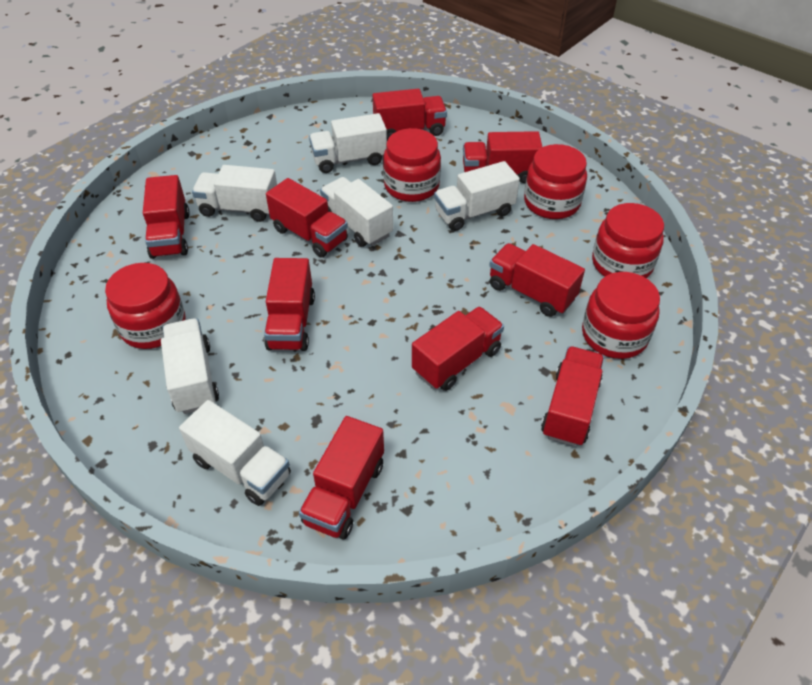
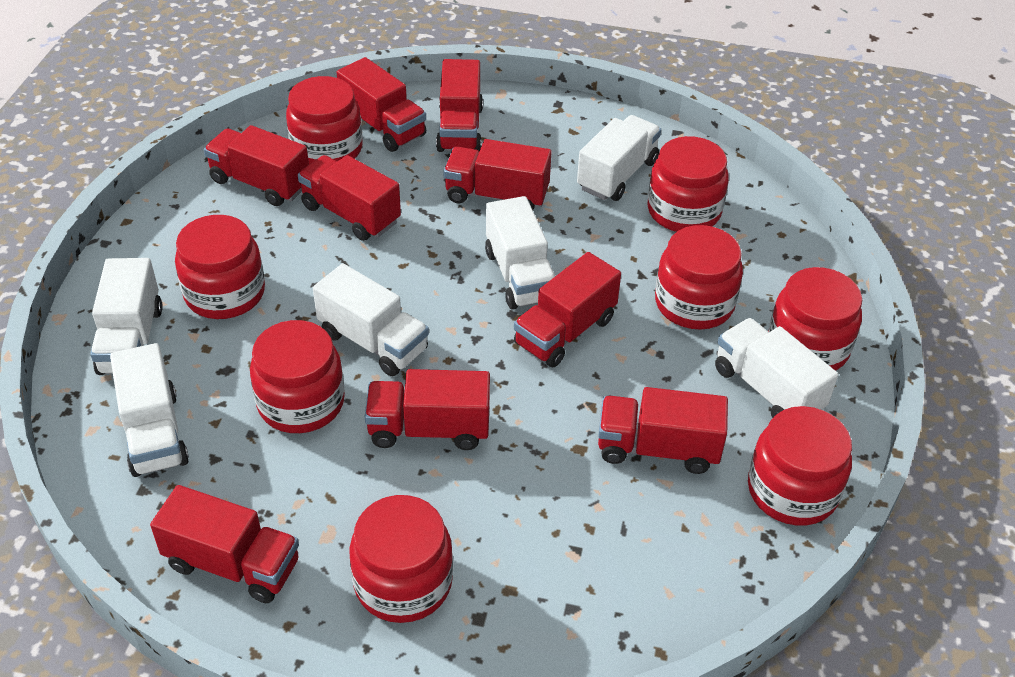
red jar: 5 -> 8

